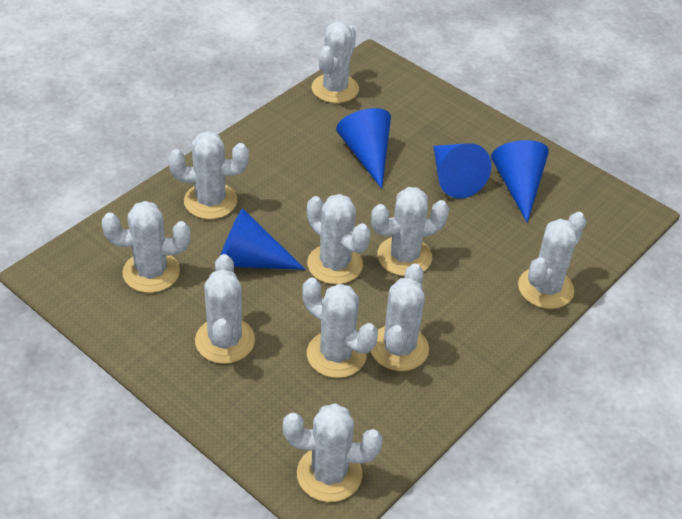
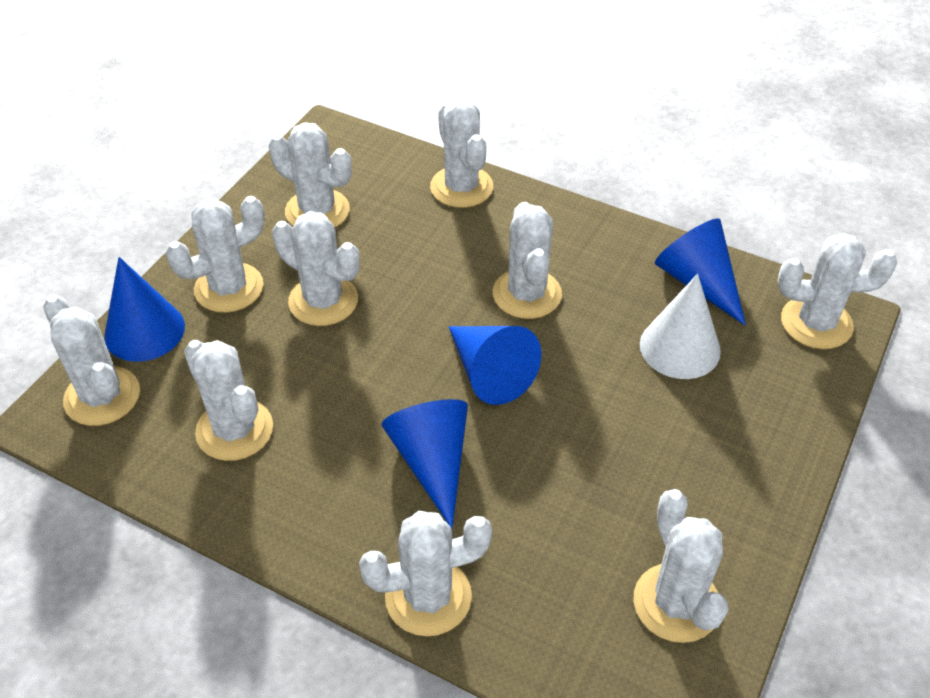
white cone: 0 -> 1

